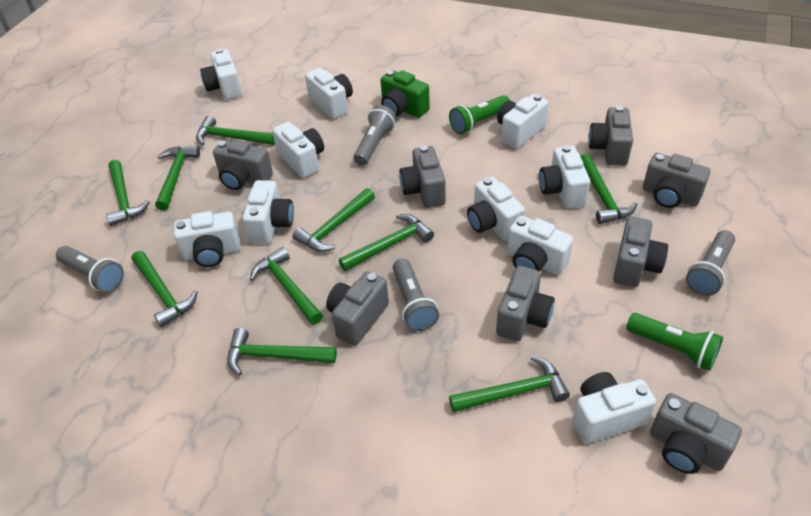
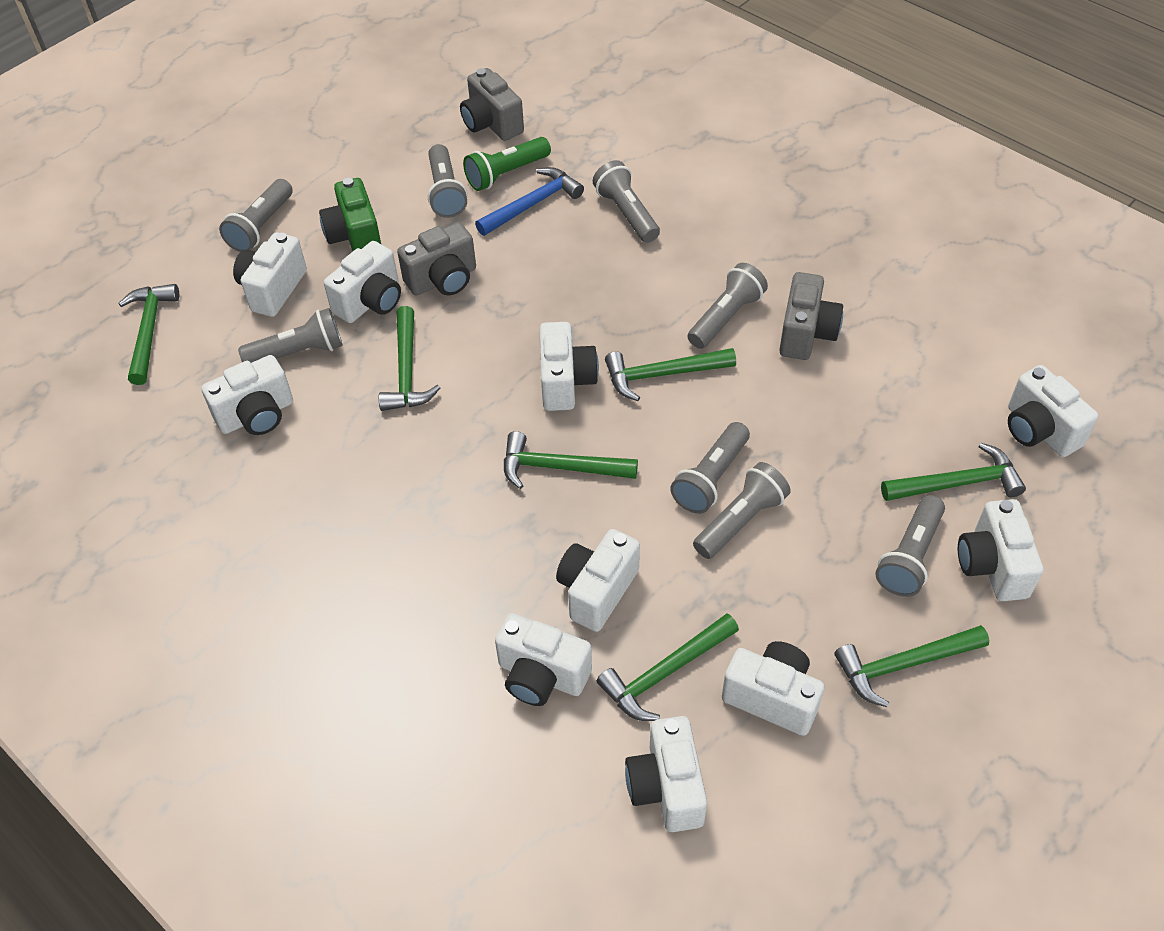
blue hammer: 0 -> 1
green flashlight: 2 -> 1
green hammer: 10 -> 7
grey camera: 8 -> 3
grey flashlight: 4 -> 8

